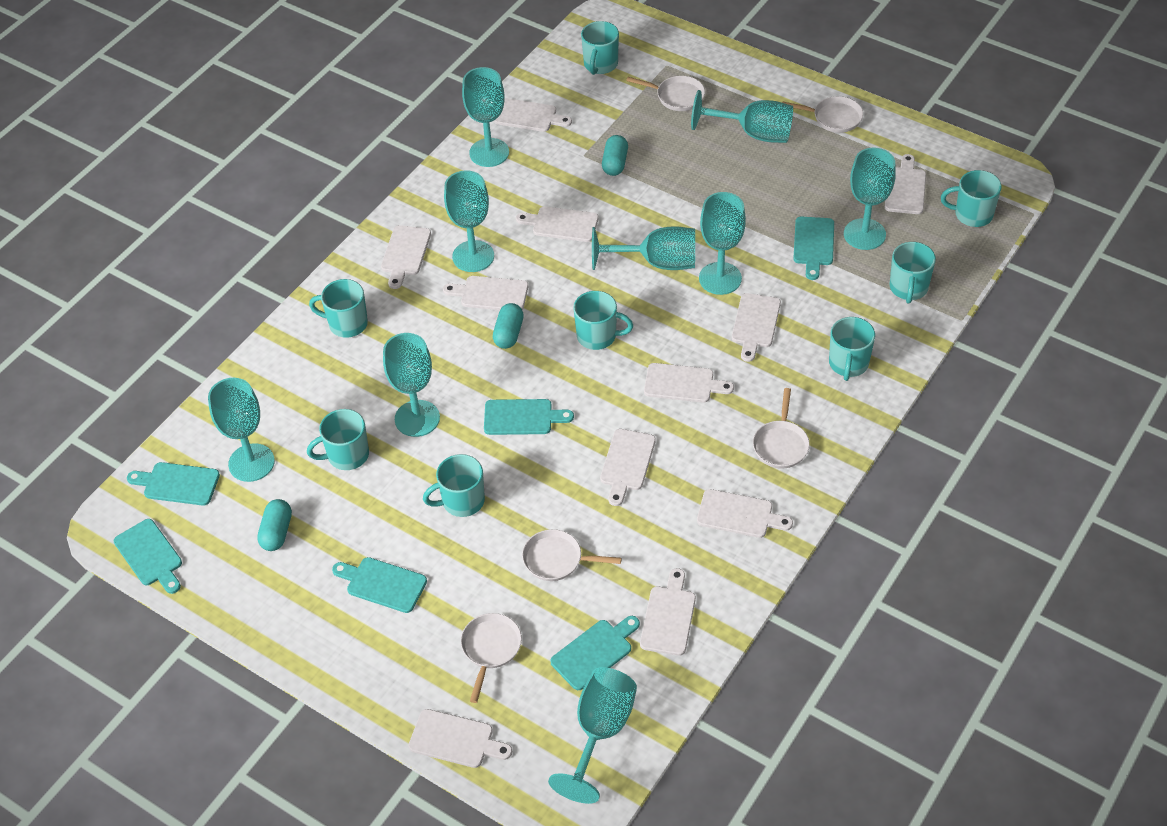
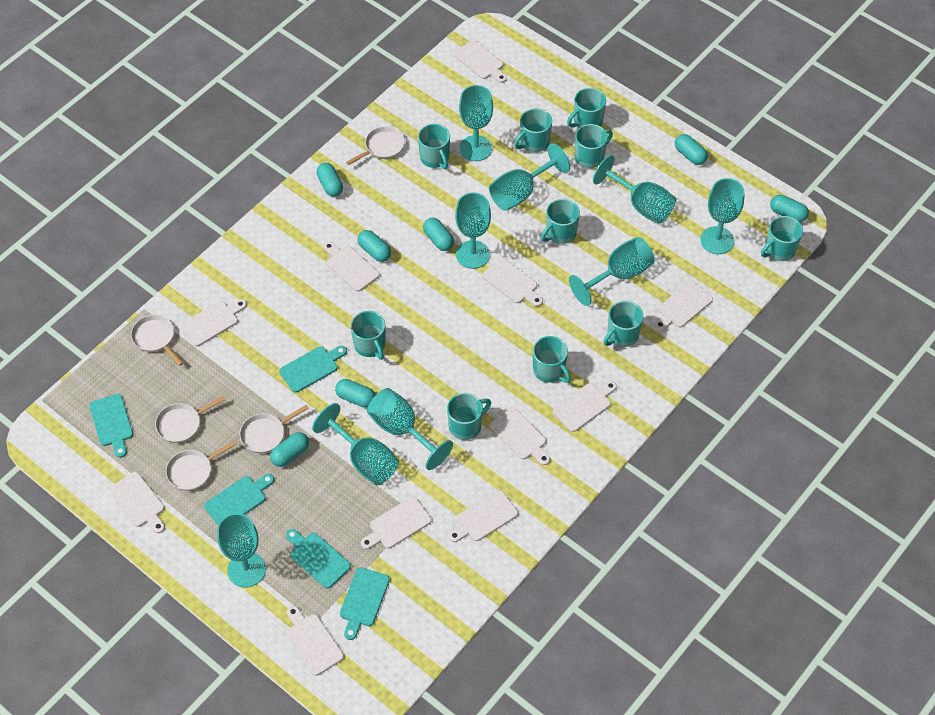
turquoise capsule: 3 -> 7
turquoise cutting board: 6 -> 5
turquoise mug: 8 -> 10

